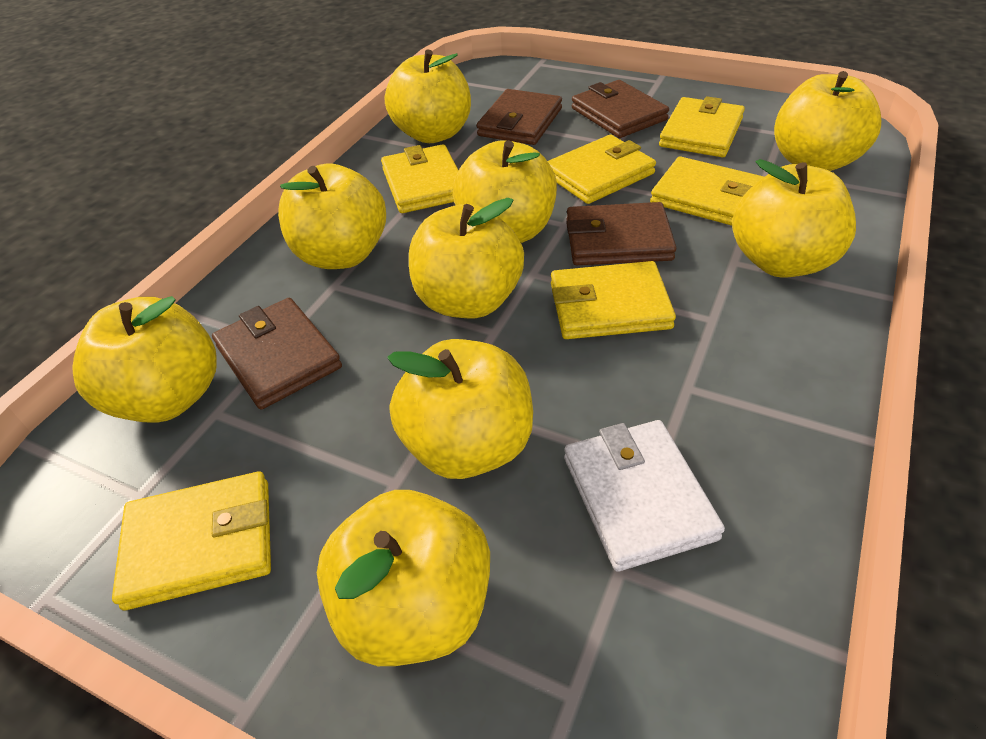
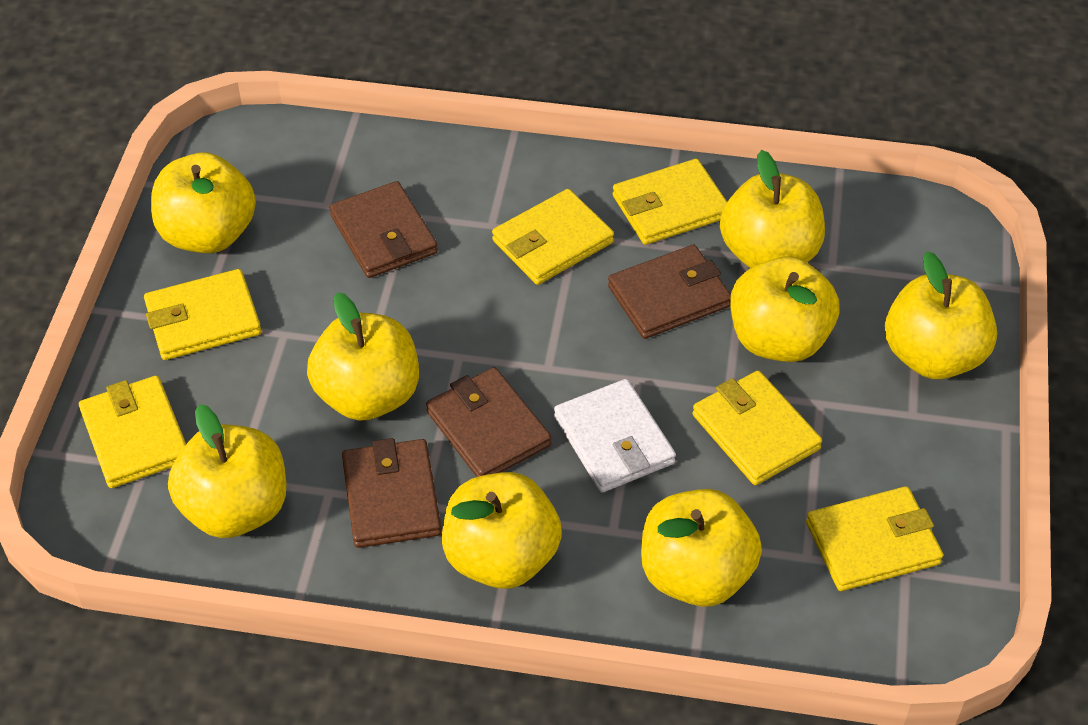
yellow apple: 9 -> 8

